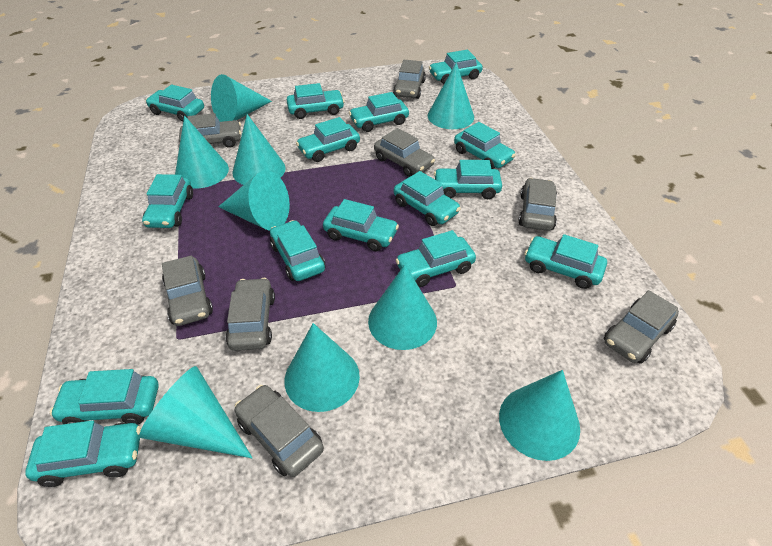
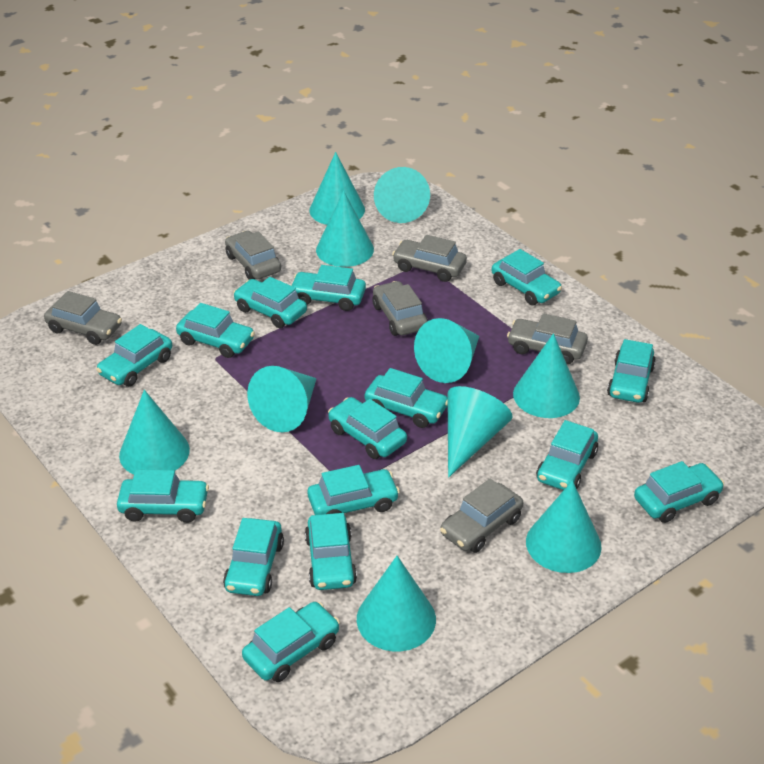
grey car: 8 -> 6
turquoise cone: 9 -> 10

